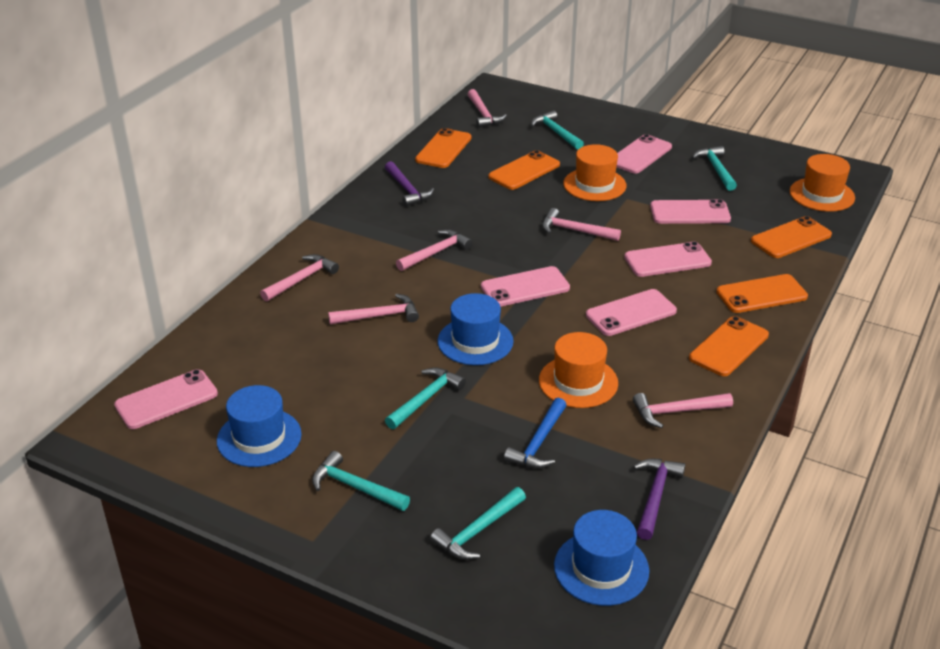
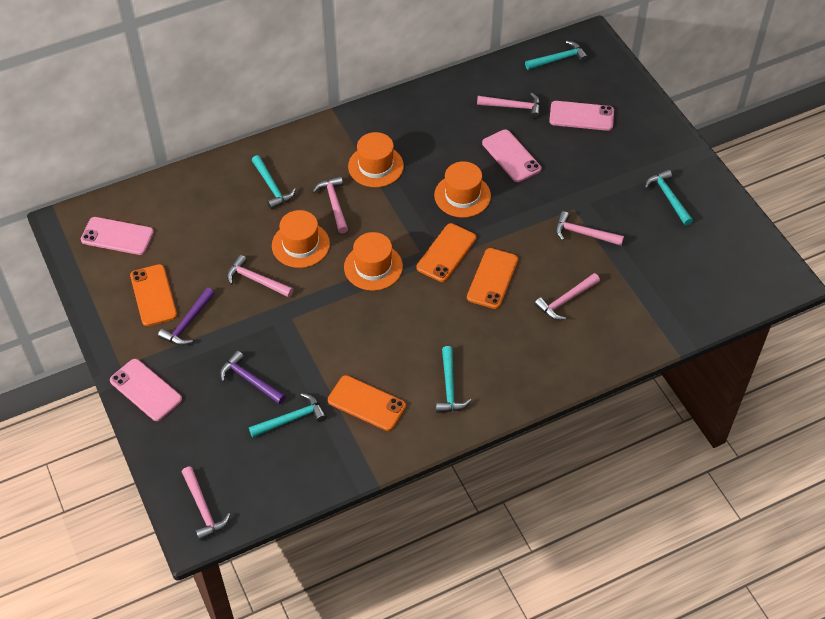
blue hammer: 1 -> 0
blue hat: 3 -> 0
orange hat: 3 -> 4
orange phone: 5 -> 4
pink phone: 6 -> 4

